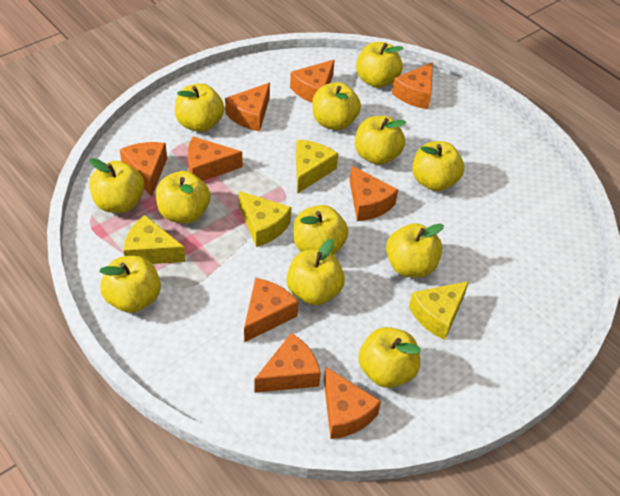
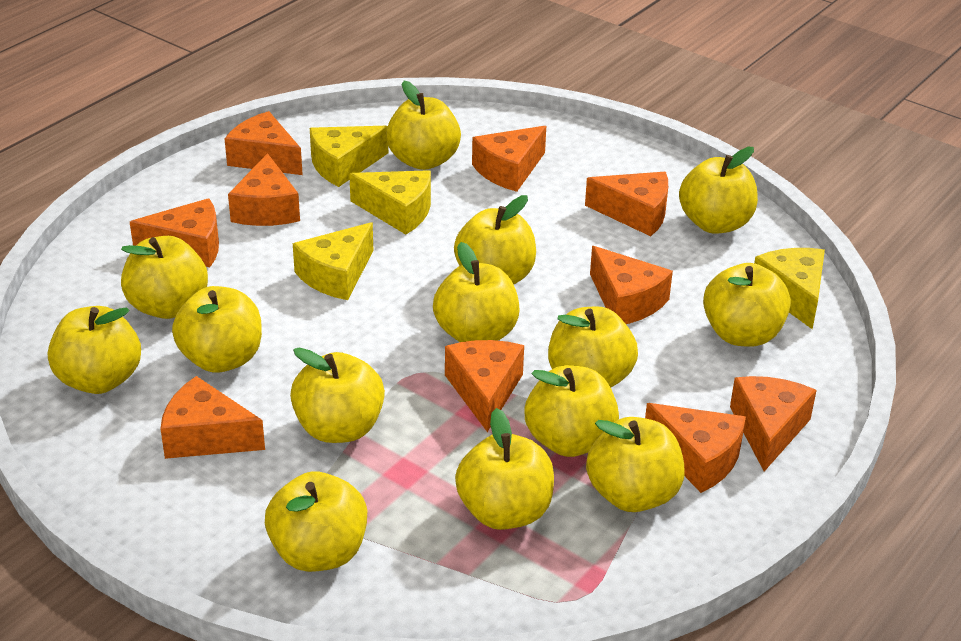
orange cheese: 9 -> 10
yellow apple: 12 -> 14

